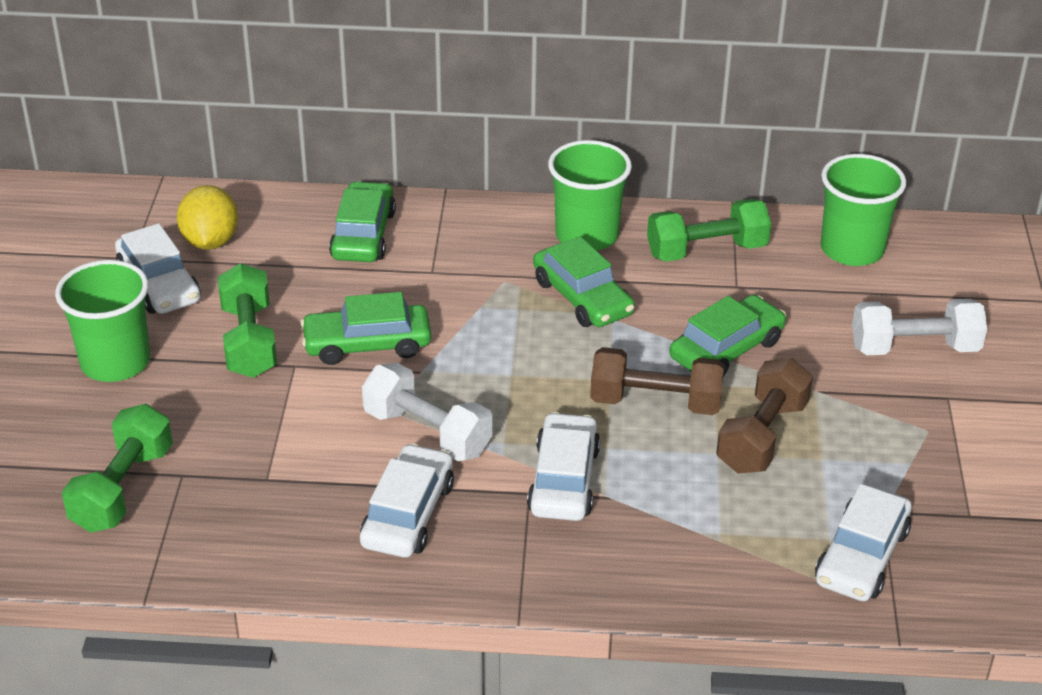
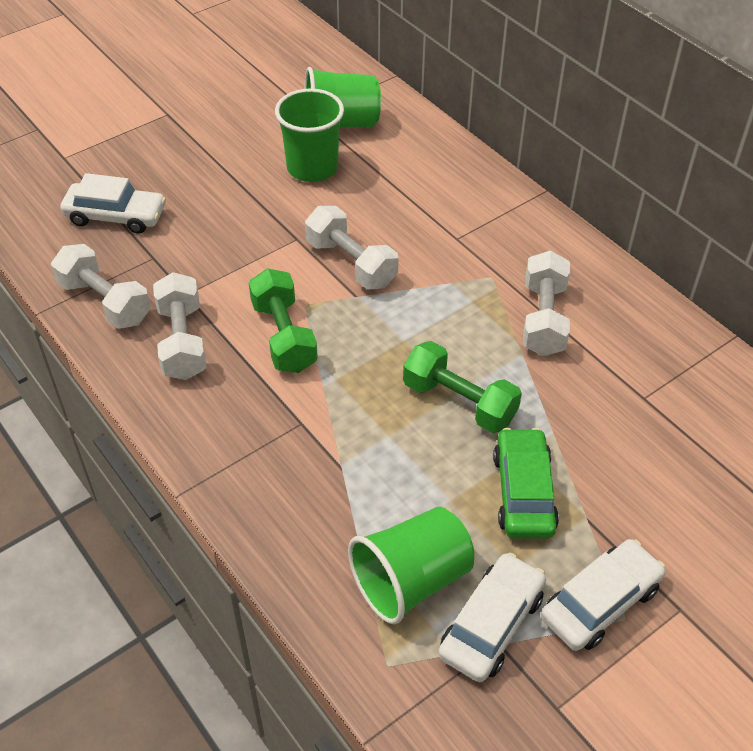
brown dumbbell: 2 -> 0
green car: 4 -> 1
green dumbbell: 3 -> 2
white car: 4 -> 3
white dumbbell: 2 -> 4
yellow lemon: 1 -> 0

